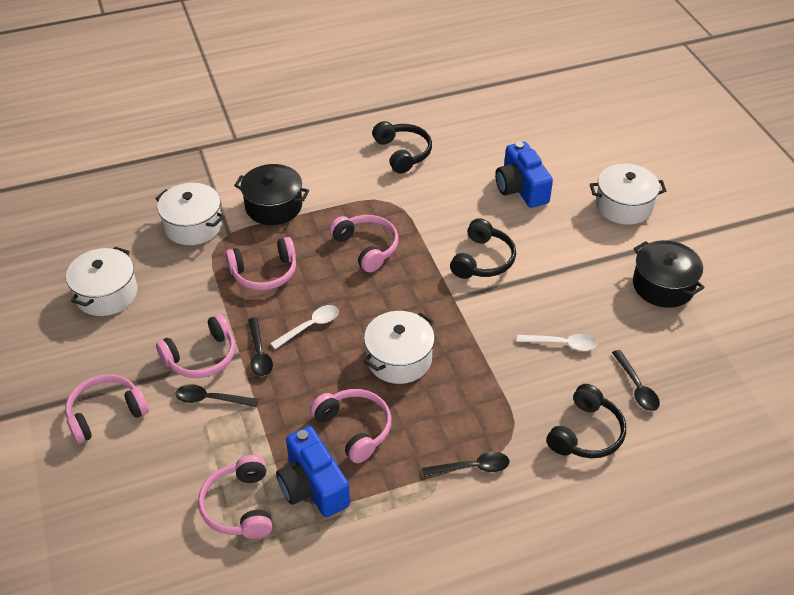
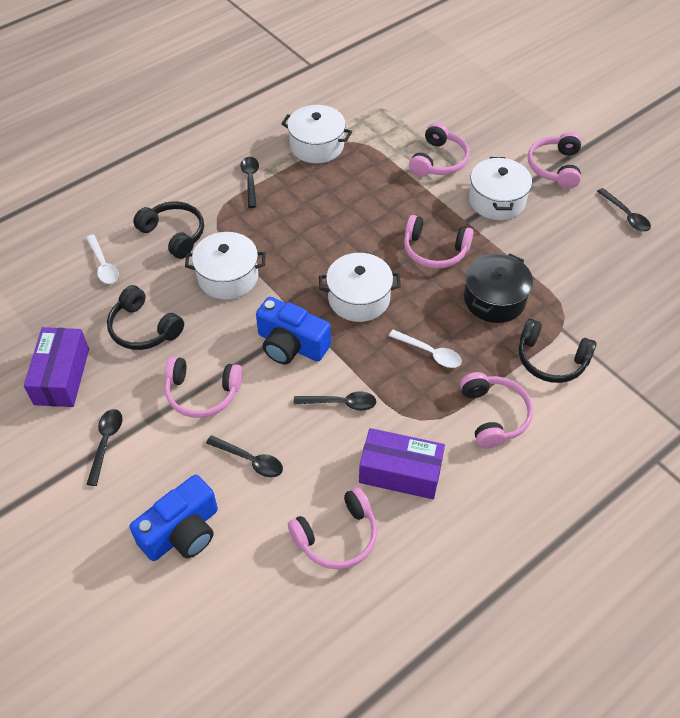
black pot: 2 -> 1
black spoon: 4 -> 5
purple box: 0 -> 2

